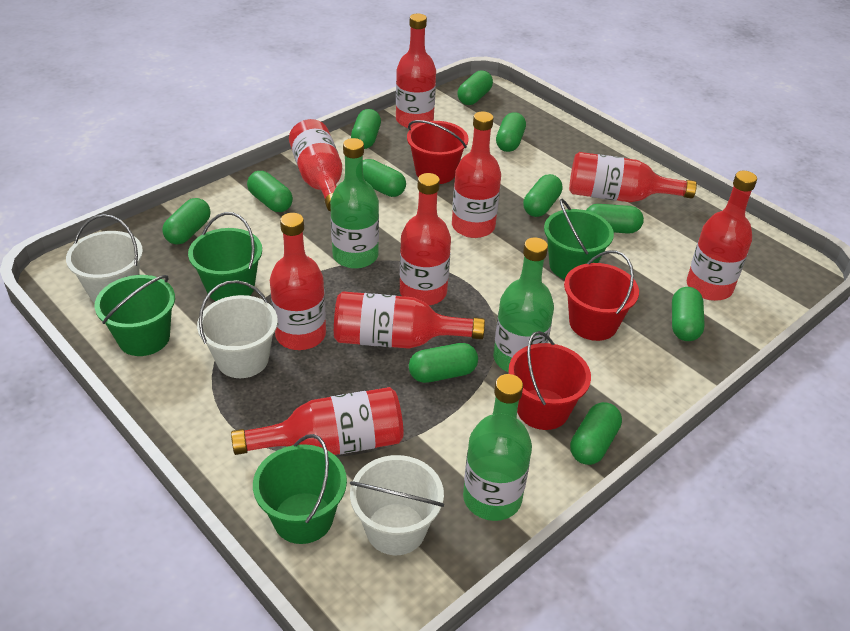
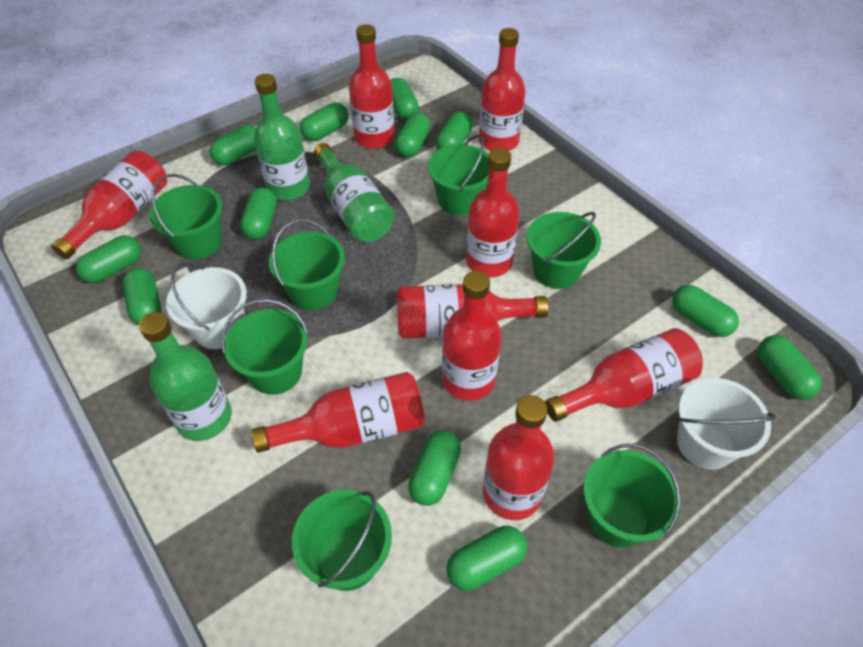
green bucket: 4 -> 7
green capsule: 11 -> 12
red bucket: 3 -> 0
white bucket: 3 -> 2

